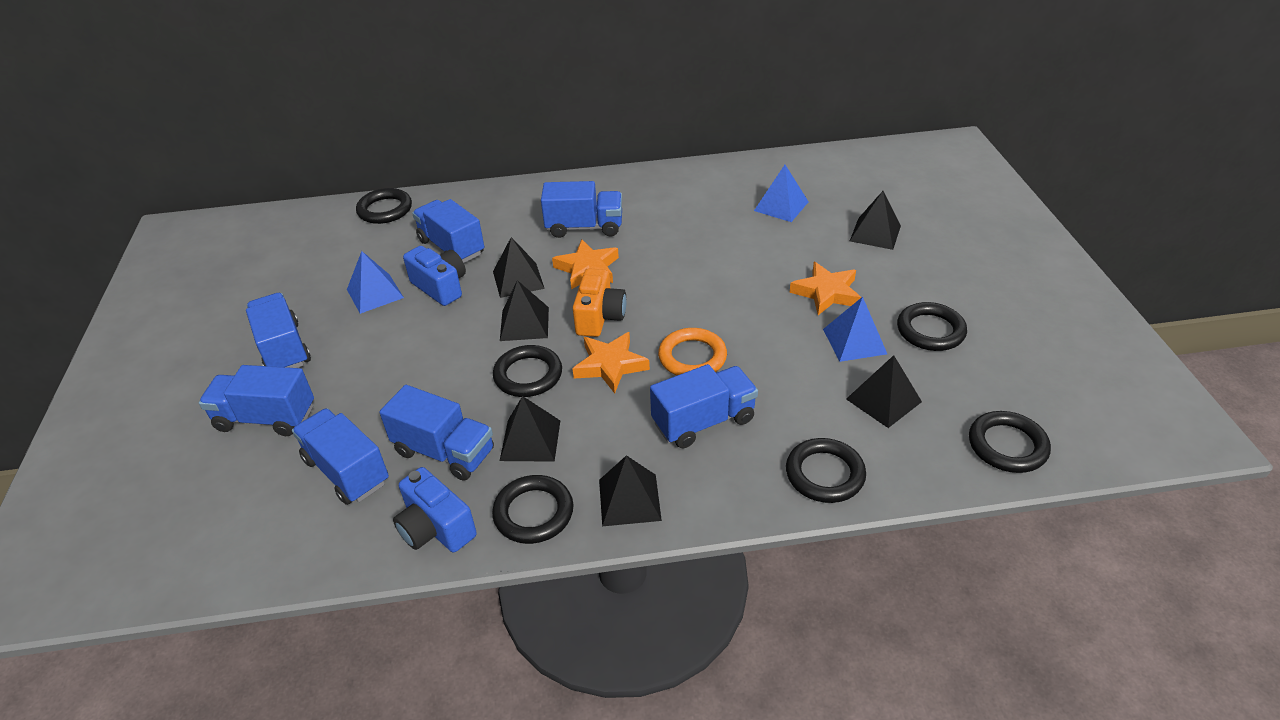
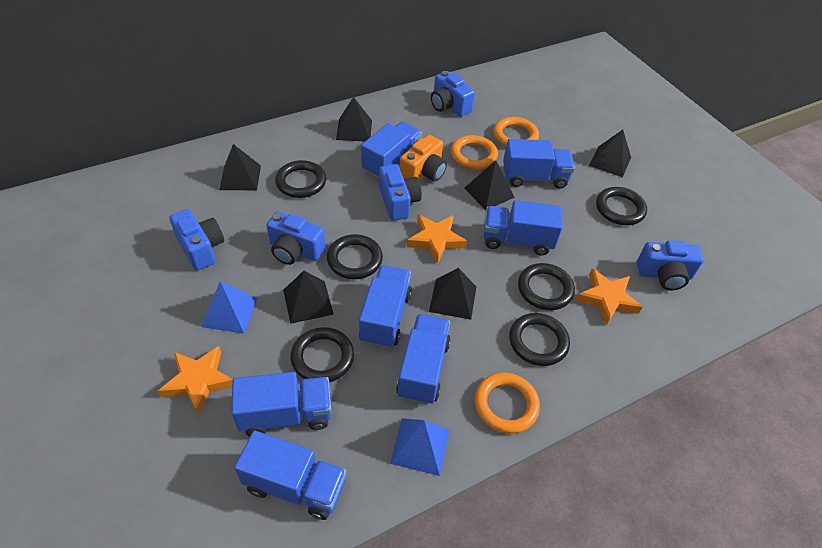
blue camera: 2 -> 5
blue pyramid: 3 -> 2
orange ring: 1 -> 3

